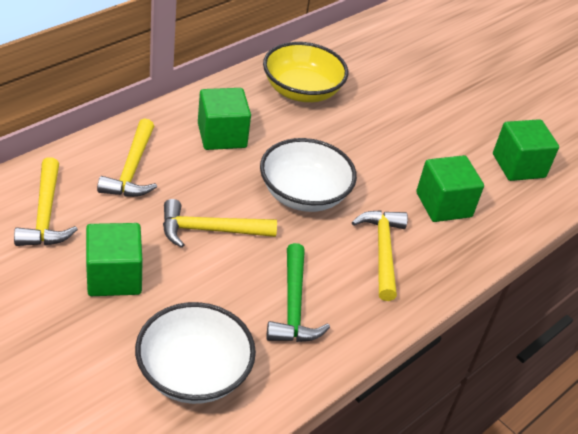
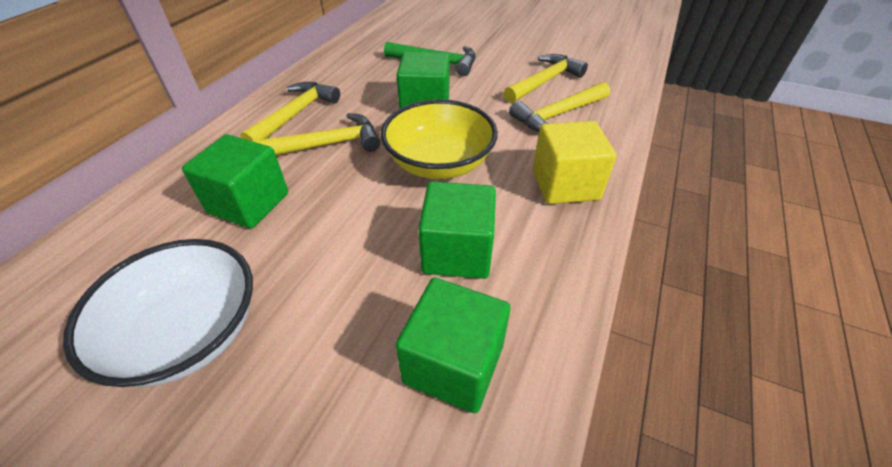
white bowl: 2 -> 1
yellow cube: 0 -> 1

